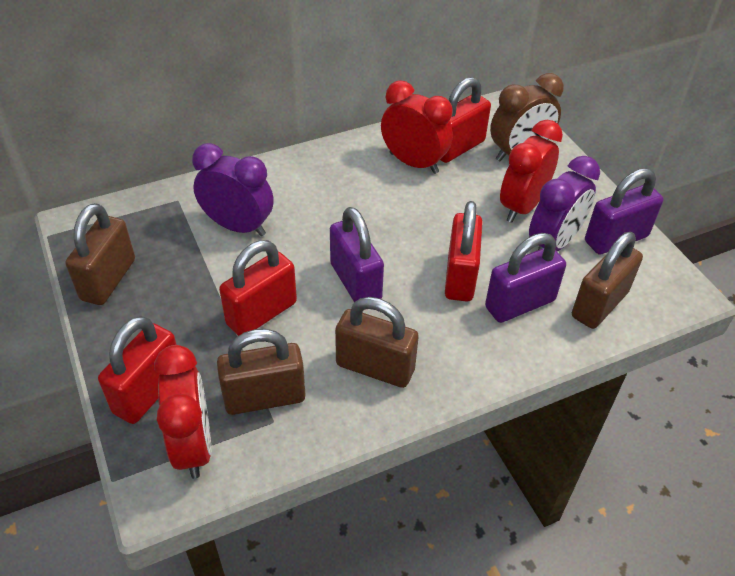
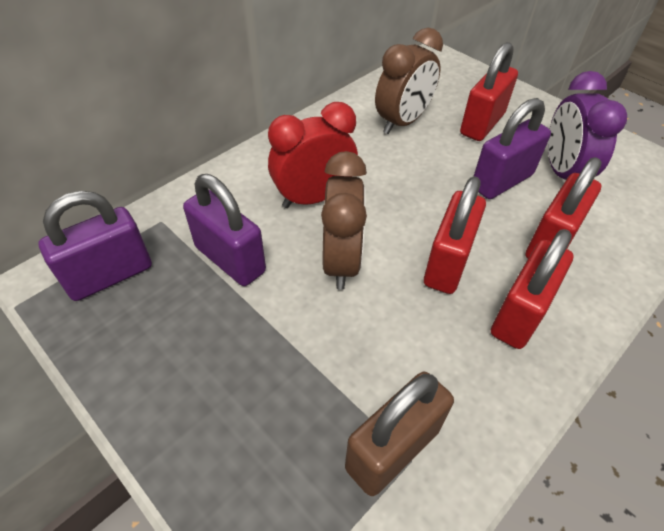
brown clock: 1 -> 2
brown padlock: 4 -> 1
purple clock: 2 -> 1
red clock: 3 -> 1

